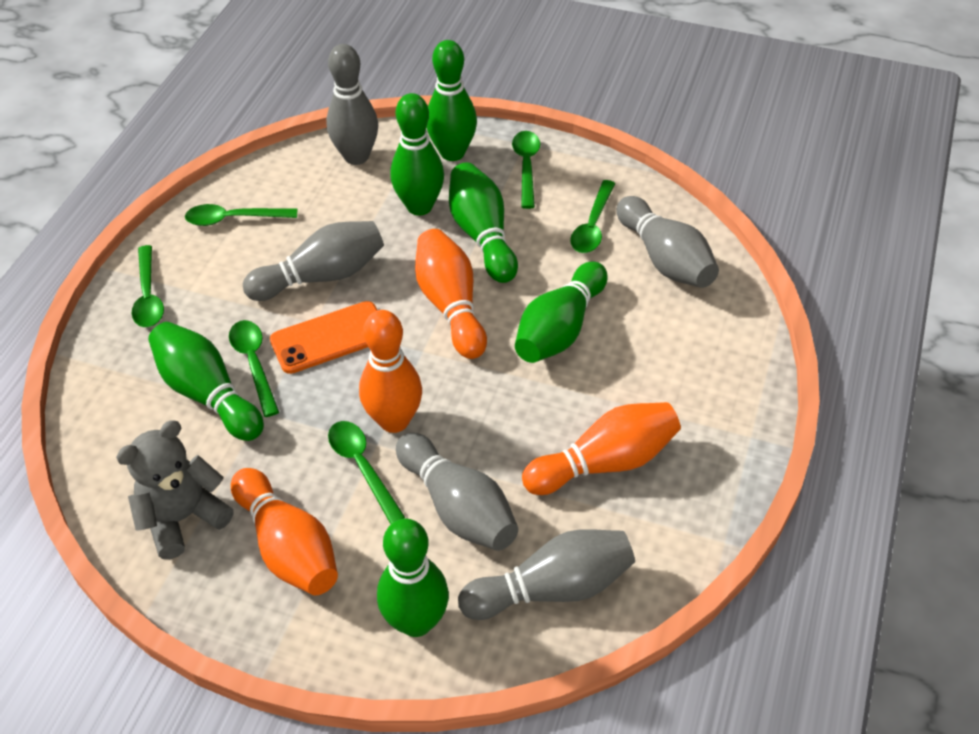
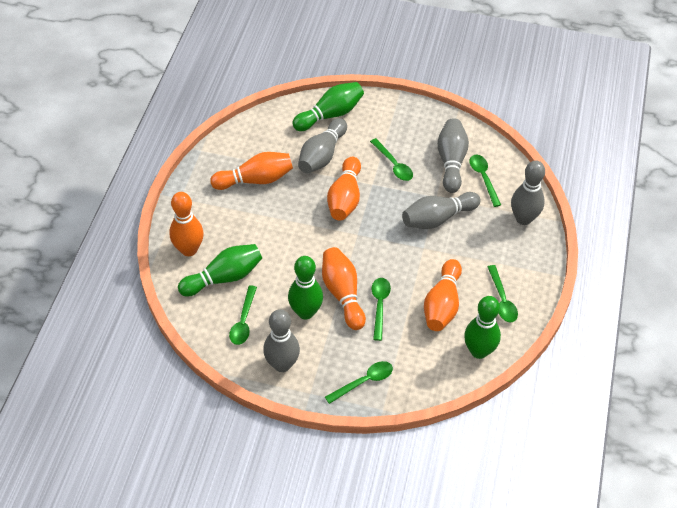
green bowling pin: 6 -> 4
grey teddy bear: 1 -> 0
orange bowling pin: 4 -> 5
orange phone: 1 -> 0

